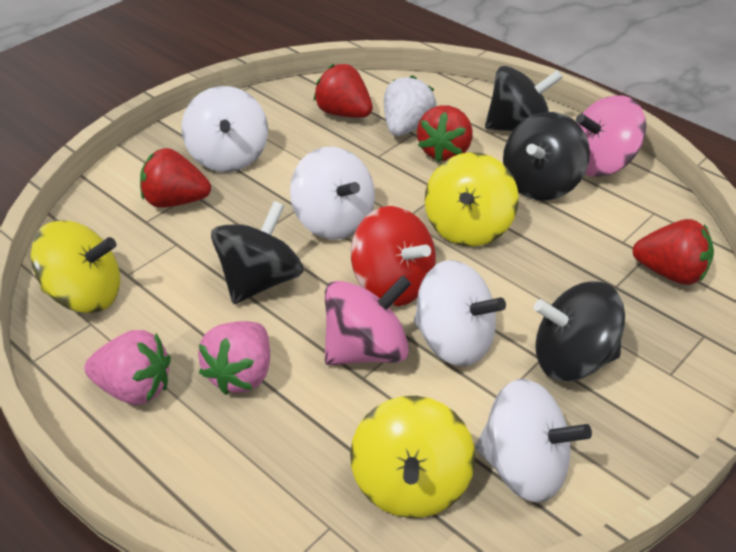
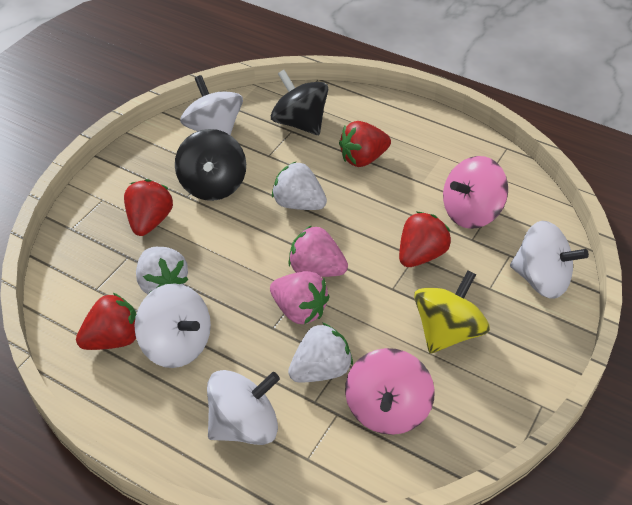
black spinning top: 4 -> 2
red spinning top: 1 -> 0
white strawberry: 1 -> 3
yellow spinning top: 3 -> 1

